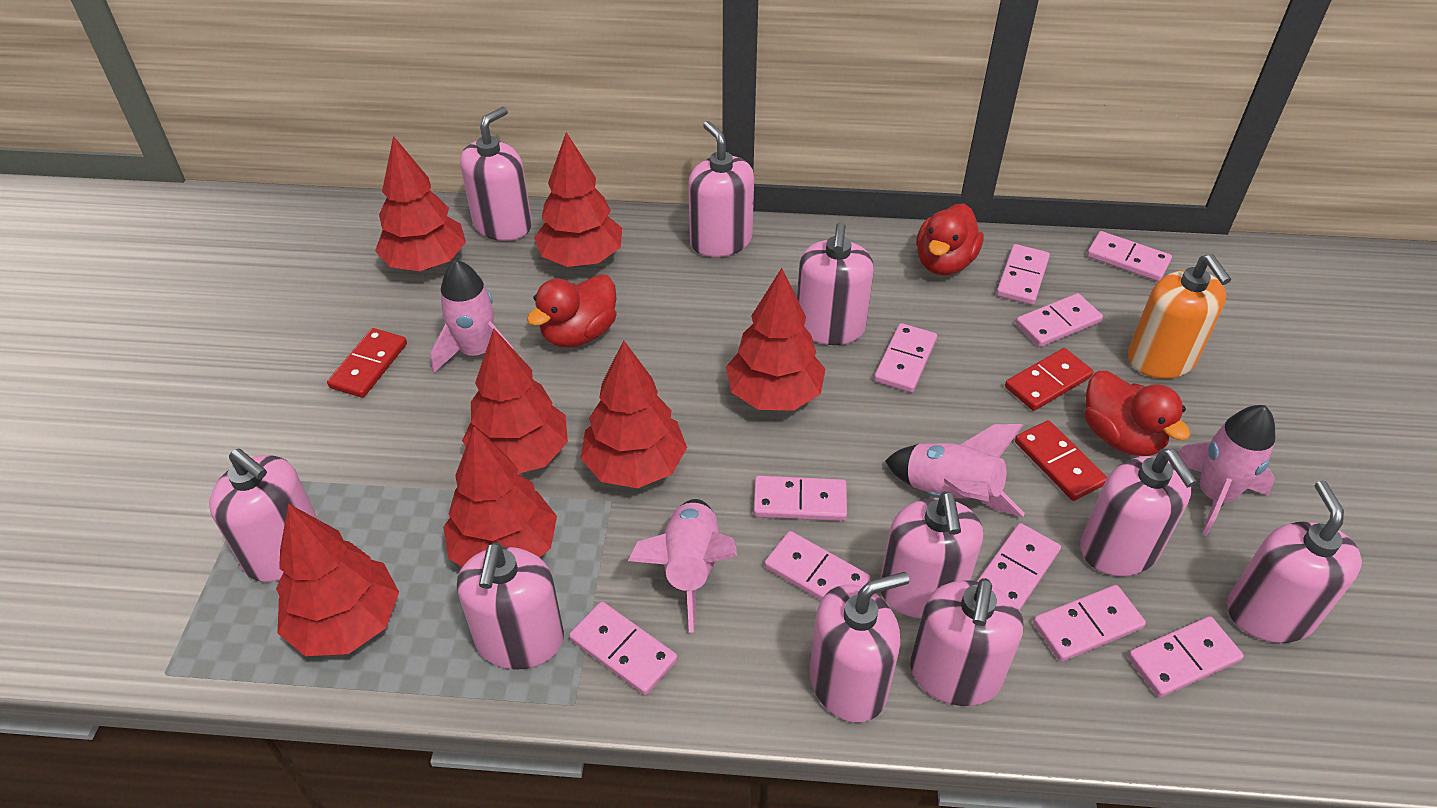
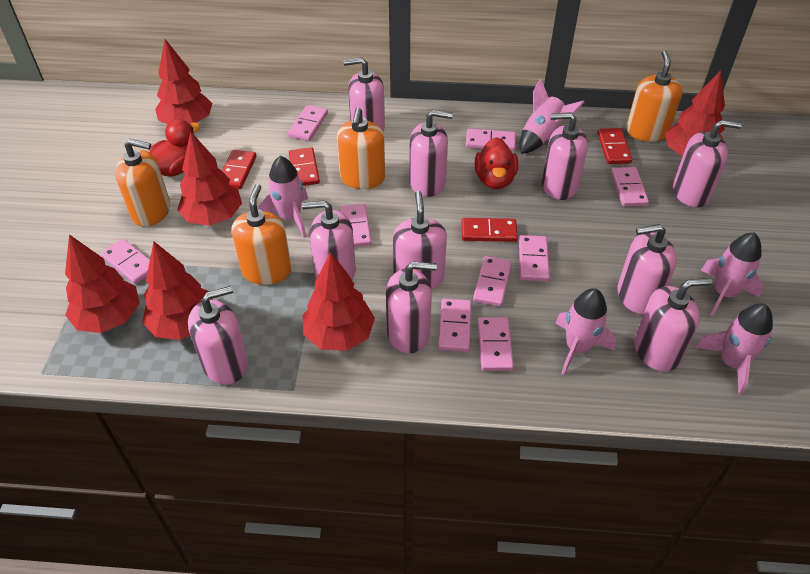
orange soap dispenser: 1 -> 4
pink domino: 10 -> 9
pink rocket: 4 -> 5
red domino: 3 -> 4
red duck: 3 -> 2
red tree: 7 -> 6

